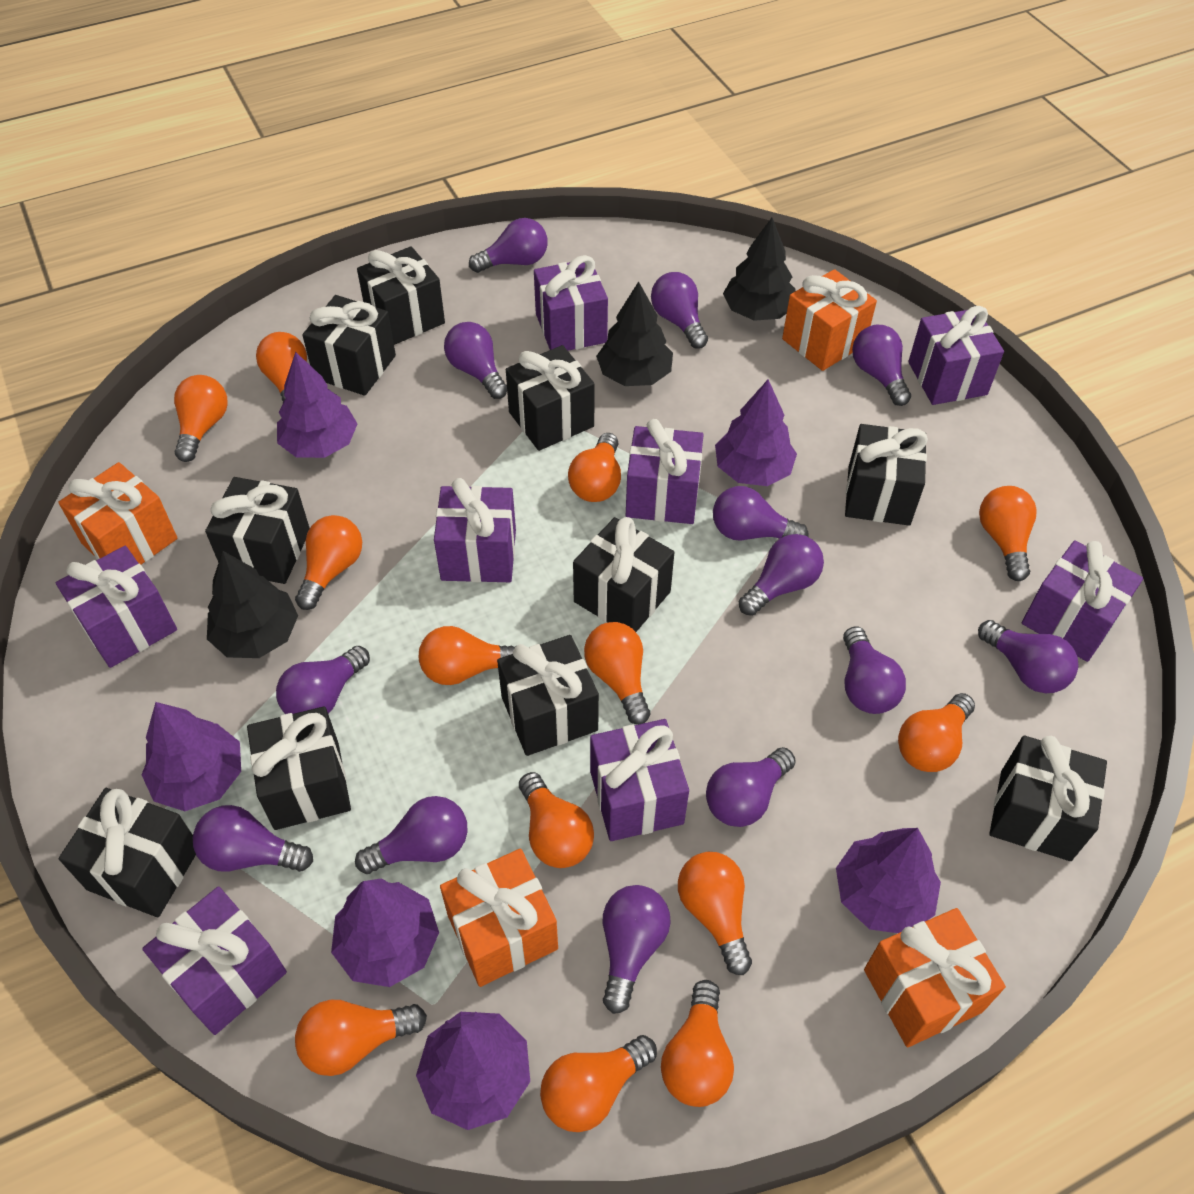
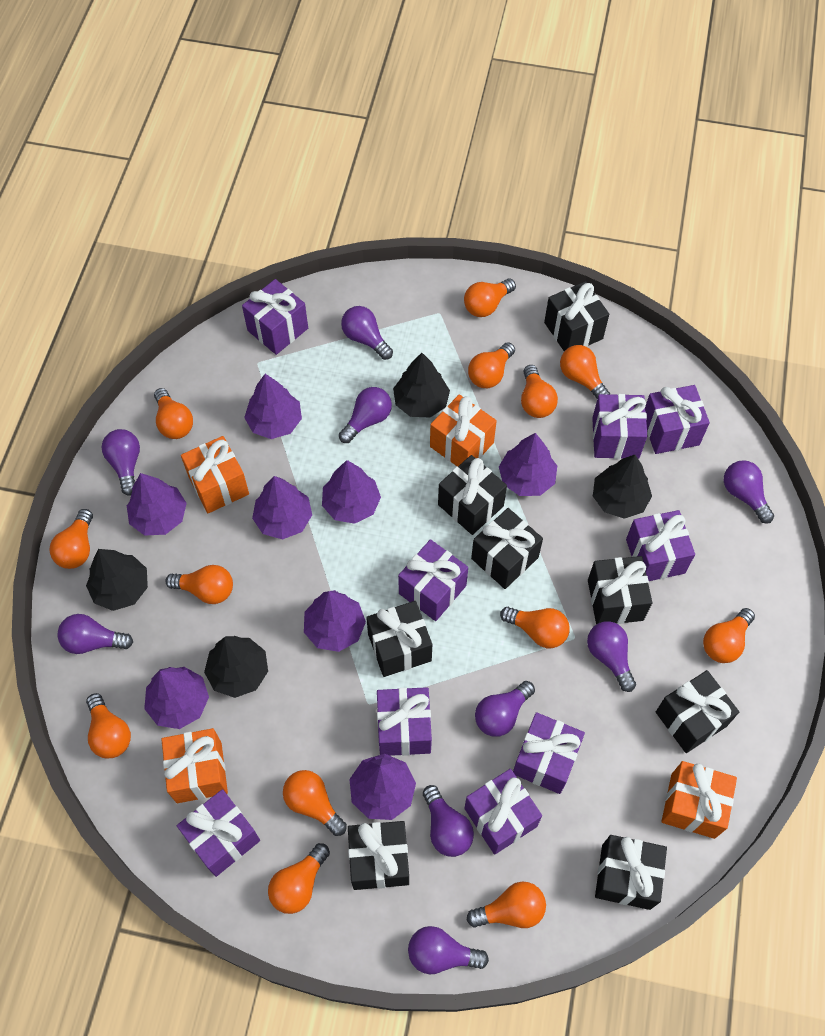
black gift: 10 -> 8
black tree: 3 -> 4
purple gift: 8 -> 9
purple light bulb: 13 -> 9
purple tree: 6 -> 8

